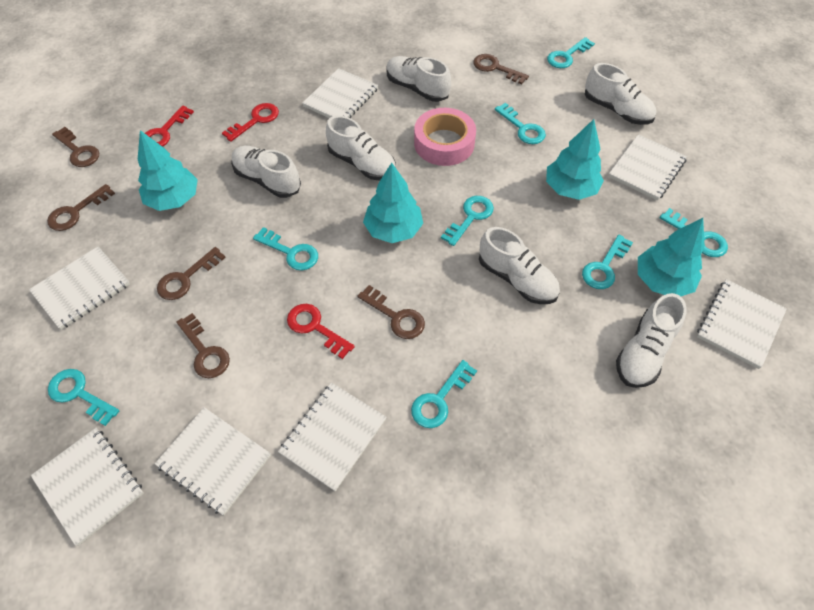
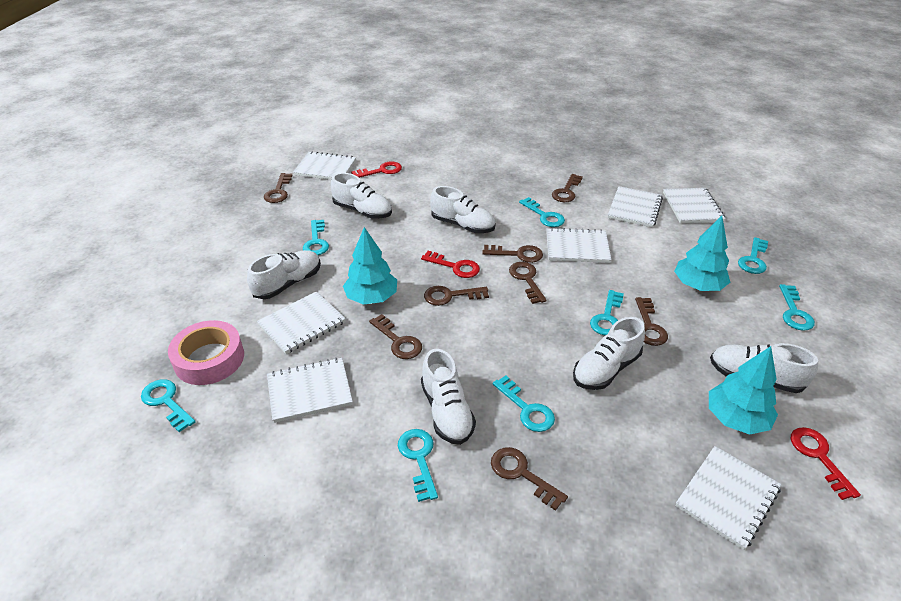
brown key: 6 -> 8
turquoise tree: 4 -> 3

